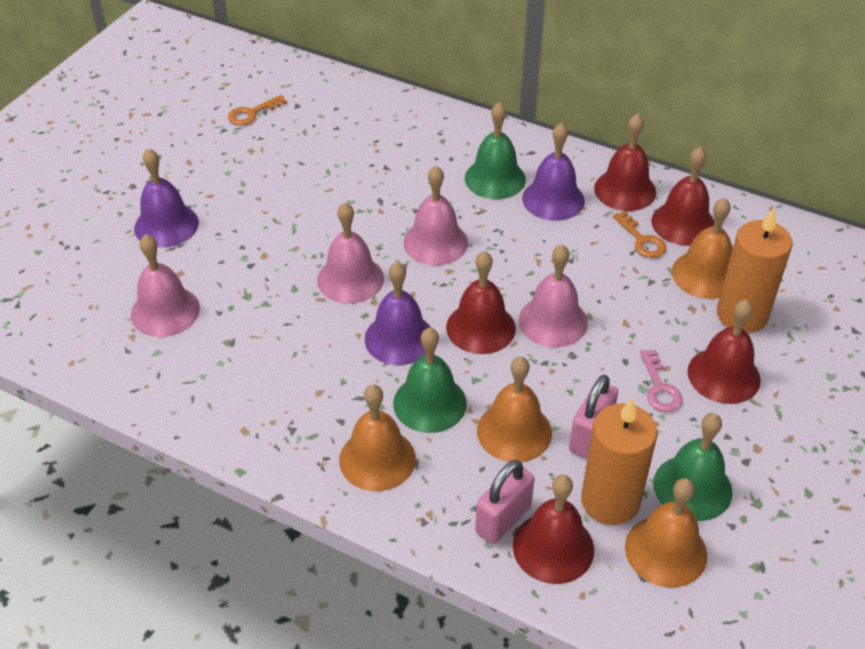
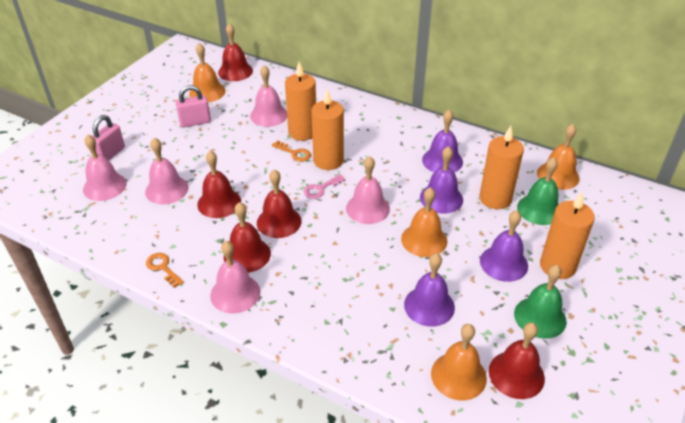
green bell: 3 -> 2
orange candle: 2 -> 4
pink bell: 4 -> 5
purple bell: 3 -> 4

